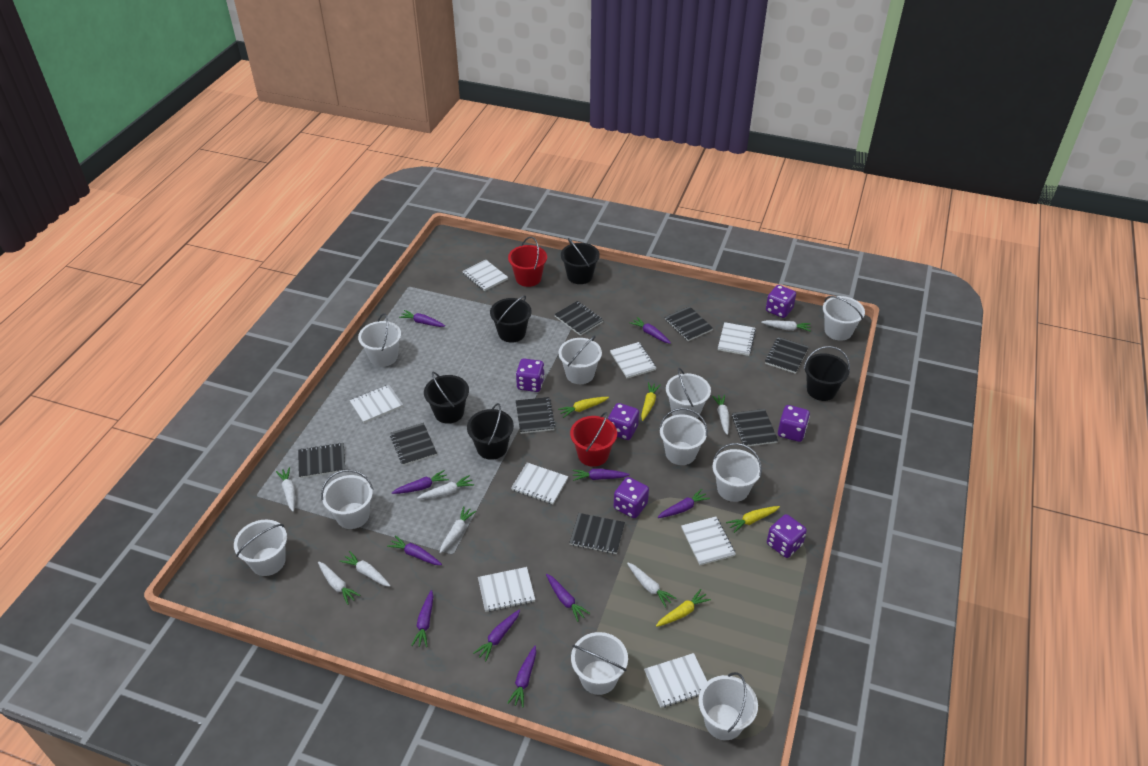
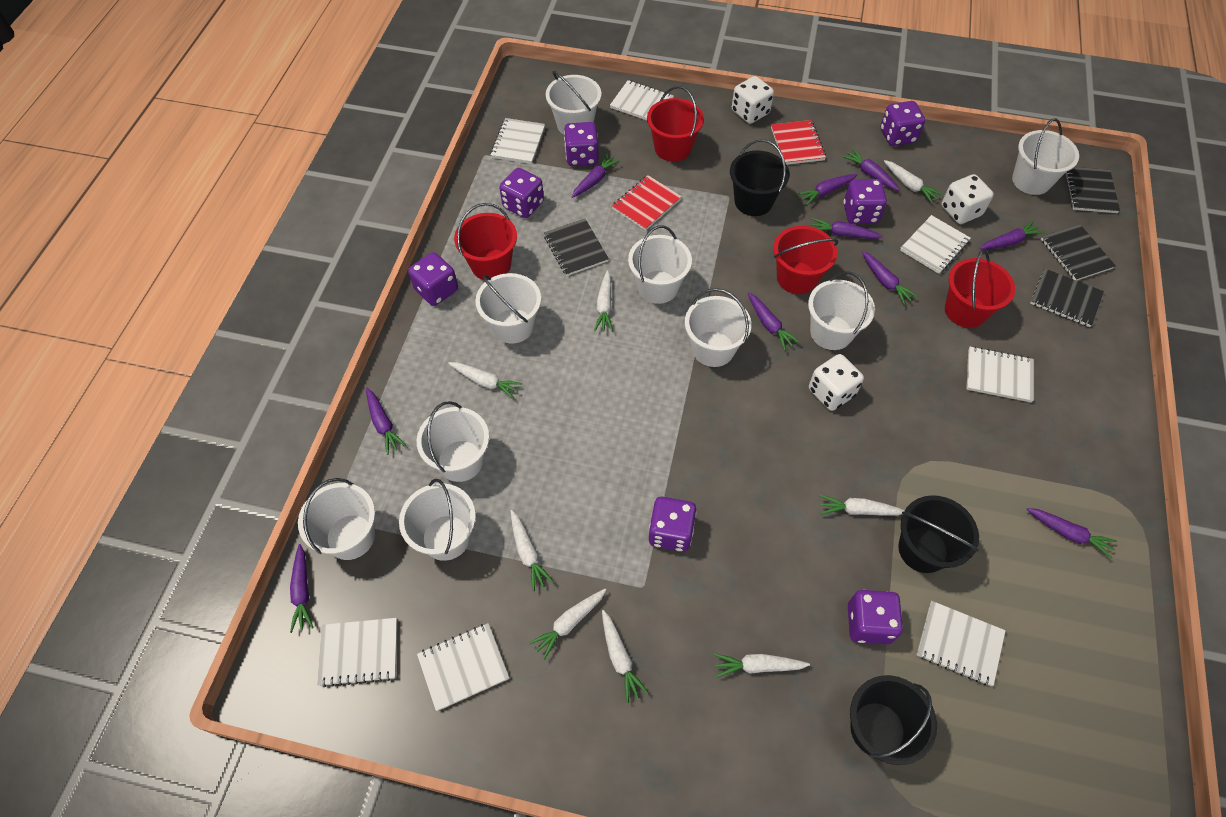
black bucket: 5 -> 3
black notebook: 8 -> 4
purple dice: 6 -> 7
red bucket: 2 -> 4
red notebook: 0 -> 2
white bucket: 10 -> 9
white dice: 0 -> 3
white notebook: 8 -> 7
yellow carrot: 4 -> 0

